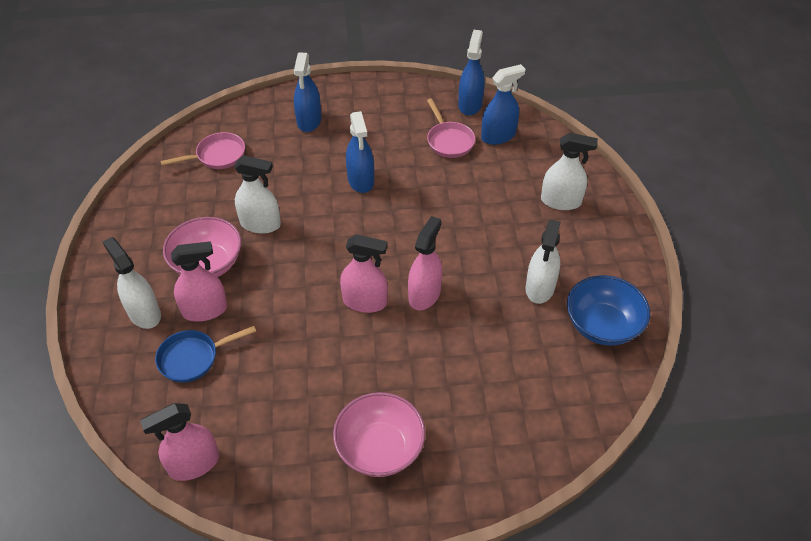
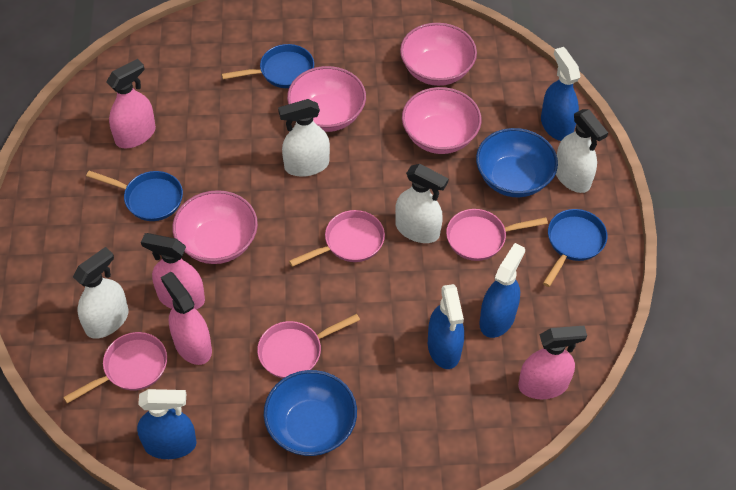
blue bowl: 1 -> 2
blue pan: 1 -> 3
pink bowl: 2 -> 4
pink pan: 2 -> 4

